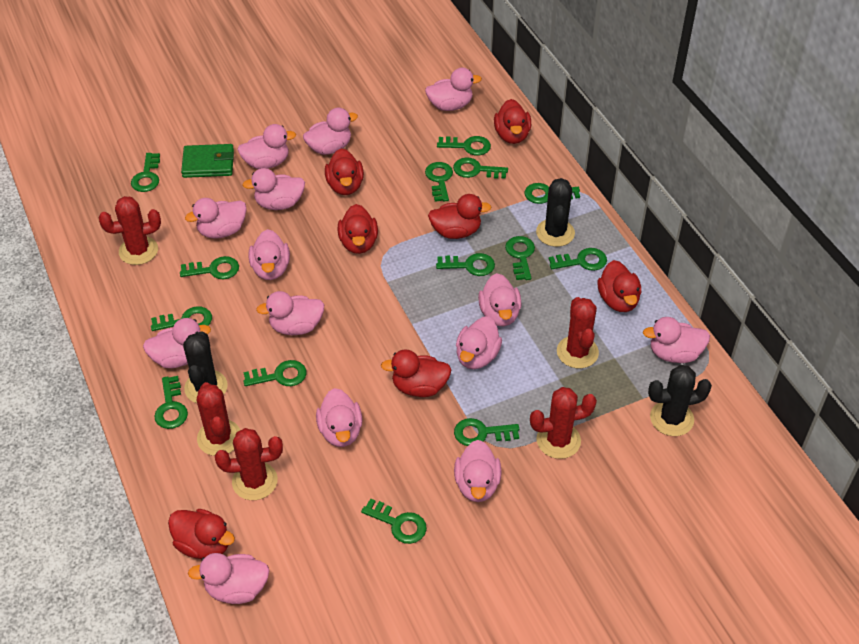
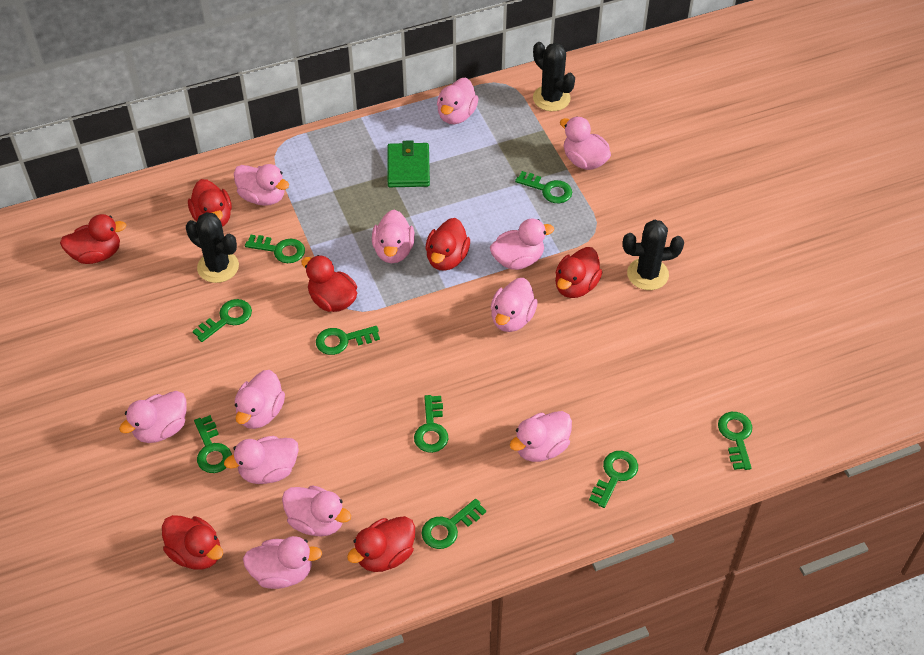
green key: 14 -> 9
pink duck: 14 -> 12
red cactus: 5 -> 0

